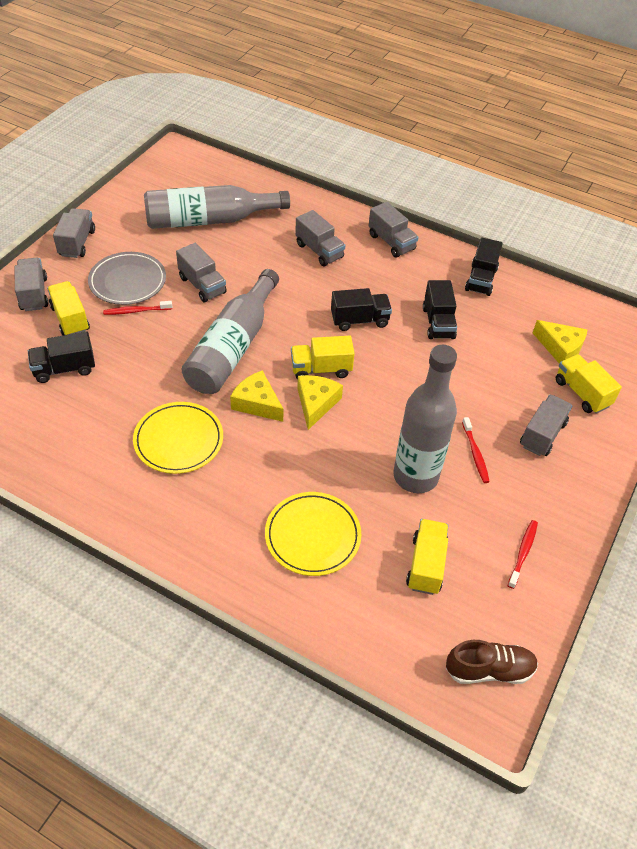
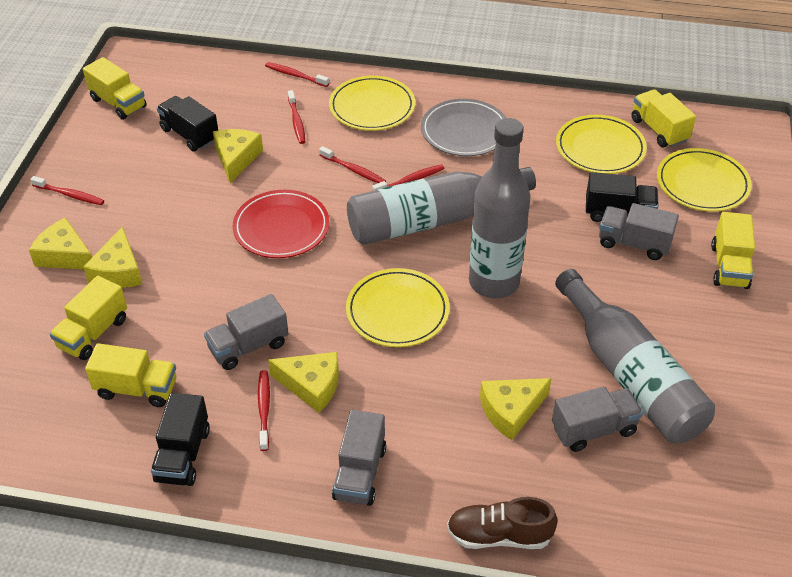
black truck: 4 -> 3
grey truck: 6 -> 4
red plate: 0 -> 1
red toothbrush: 3 -> 6
yellow cheese: 3 -> 5
yellow plate: 2 -> 4
yellow truck: 4 -> 5

